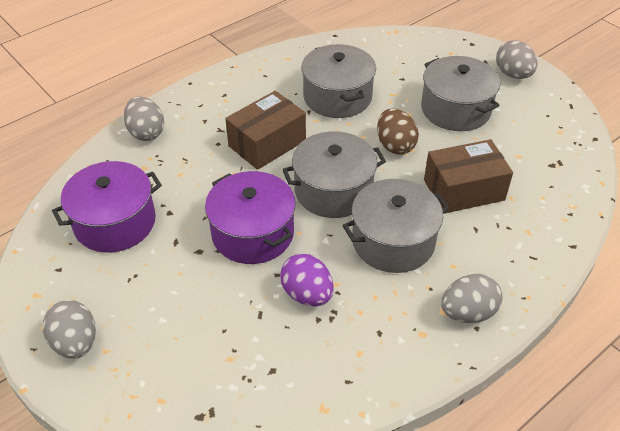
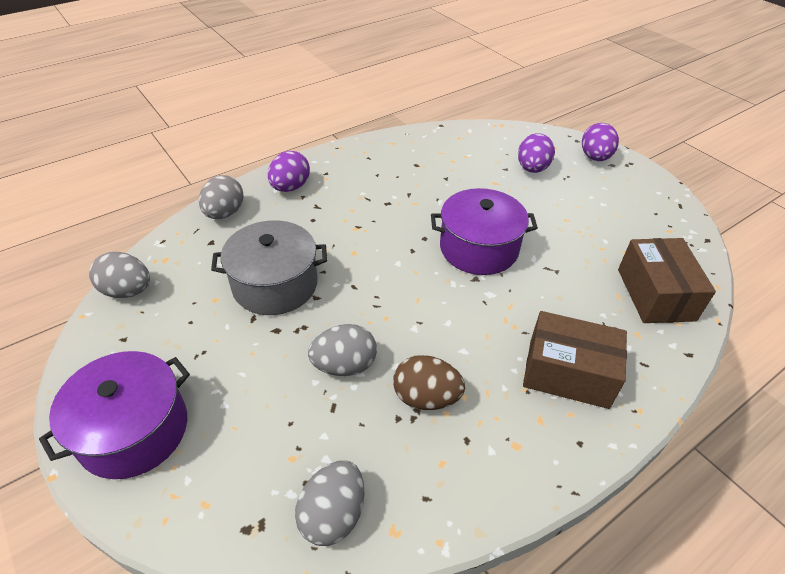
grey pot: 4 -> 1
purple egg: 1 -> 3

